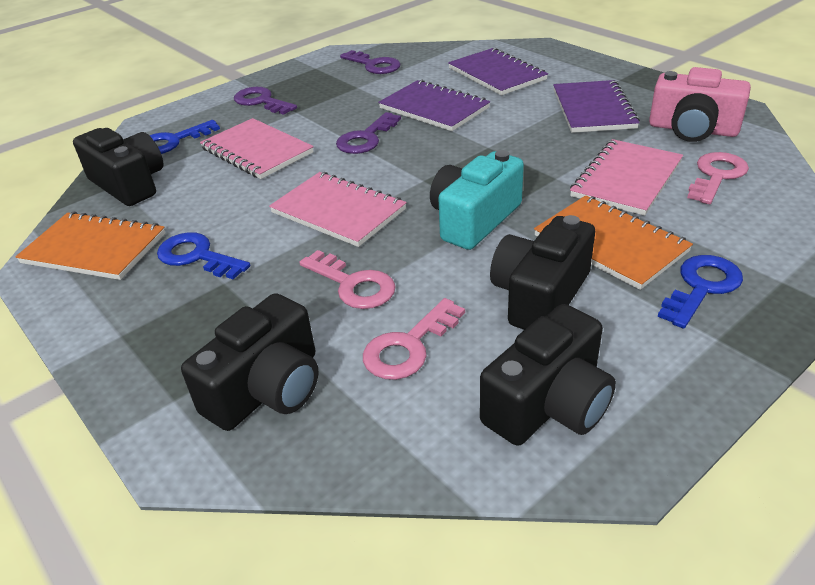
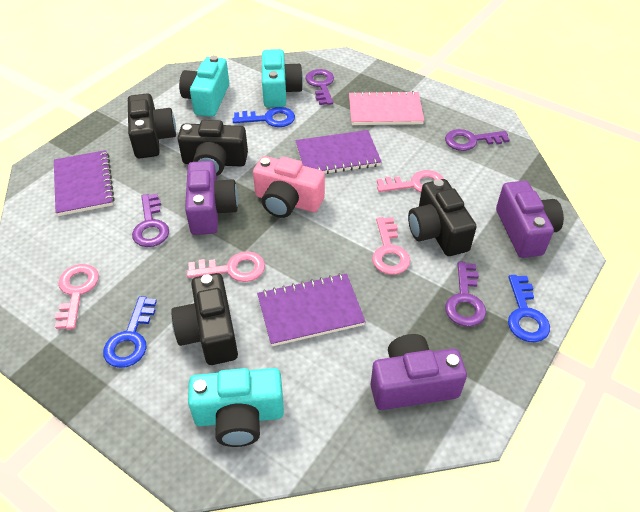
orange notebook: 2 -> 0
pink key: 3 -> 4
pink notebook: 3 -> 1
purple camera: 0 -> 3
purple key: 3 -> 4
turquoise camera: 1 -> 3

